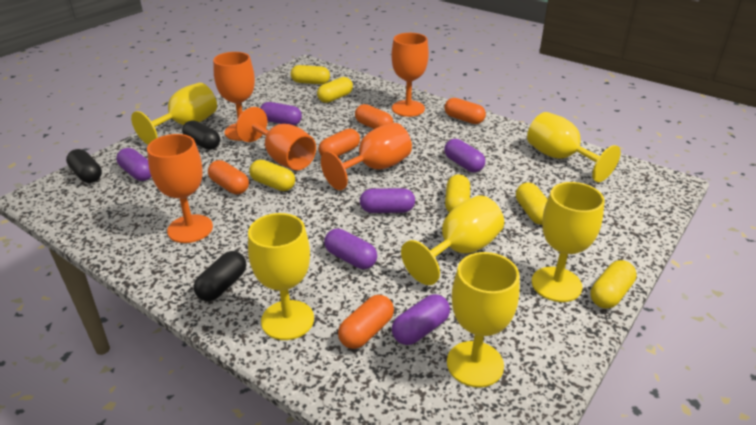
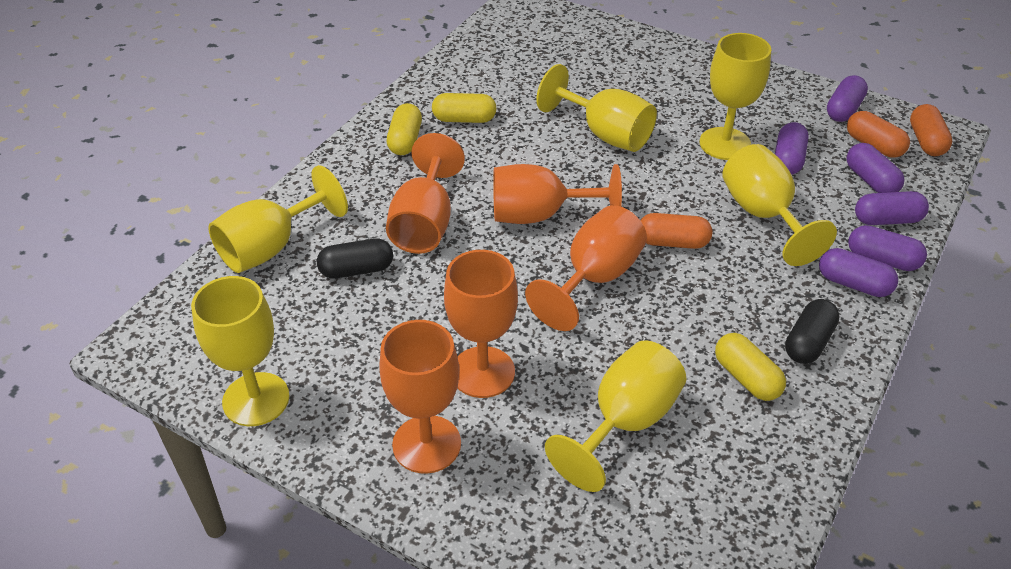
black capsule: 3 -> 2
orange capsule: 5 -> 3
yellow capsule: 6 -> 3

